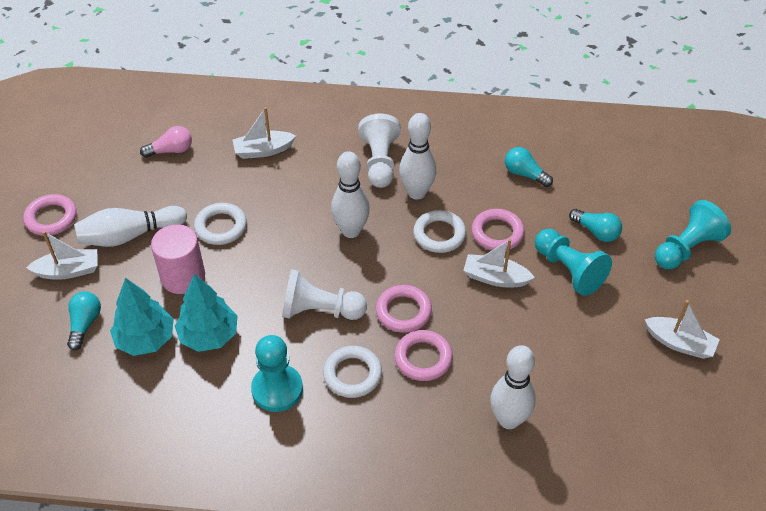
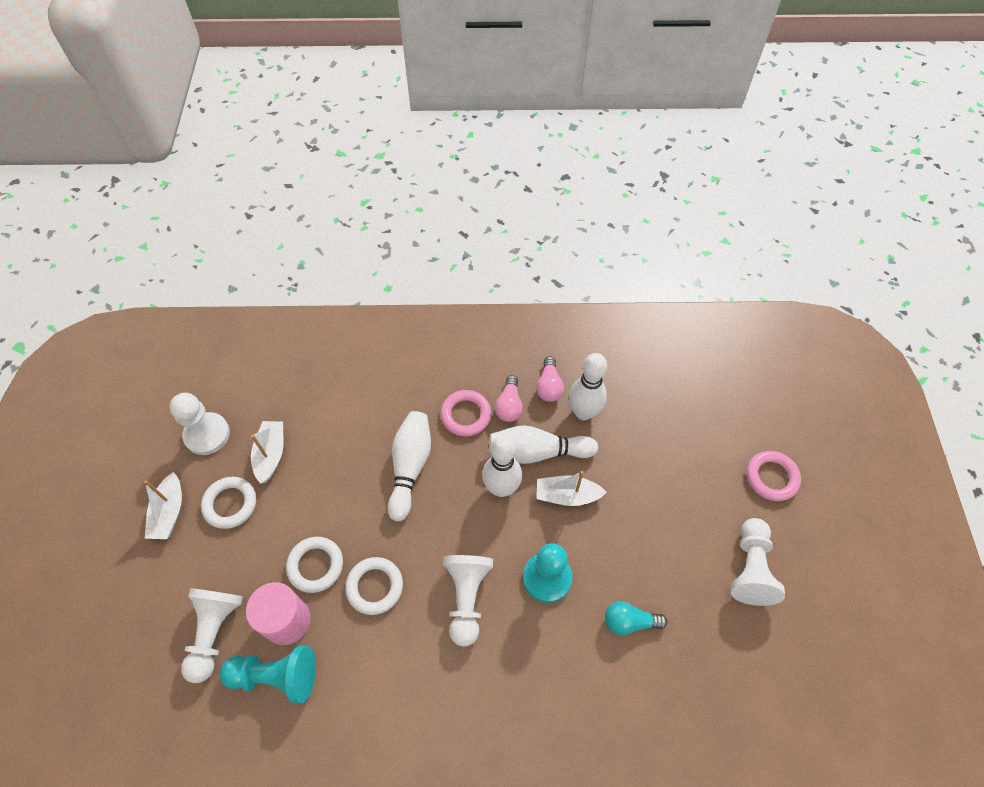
pink light bulb: 1 -> 2
pink ring: 4 -> 2
turquoise light bulb: 3 -> 1
turquoise pawn: 3 -> 2
turquoise tree: 2 -> 0
white boat: 4 -> 3
white pawn: 2 -> 4

